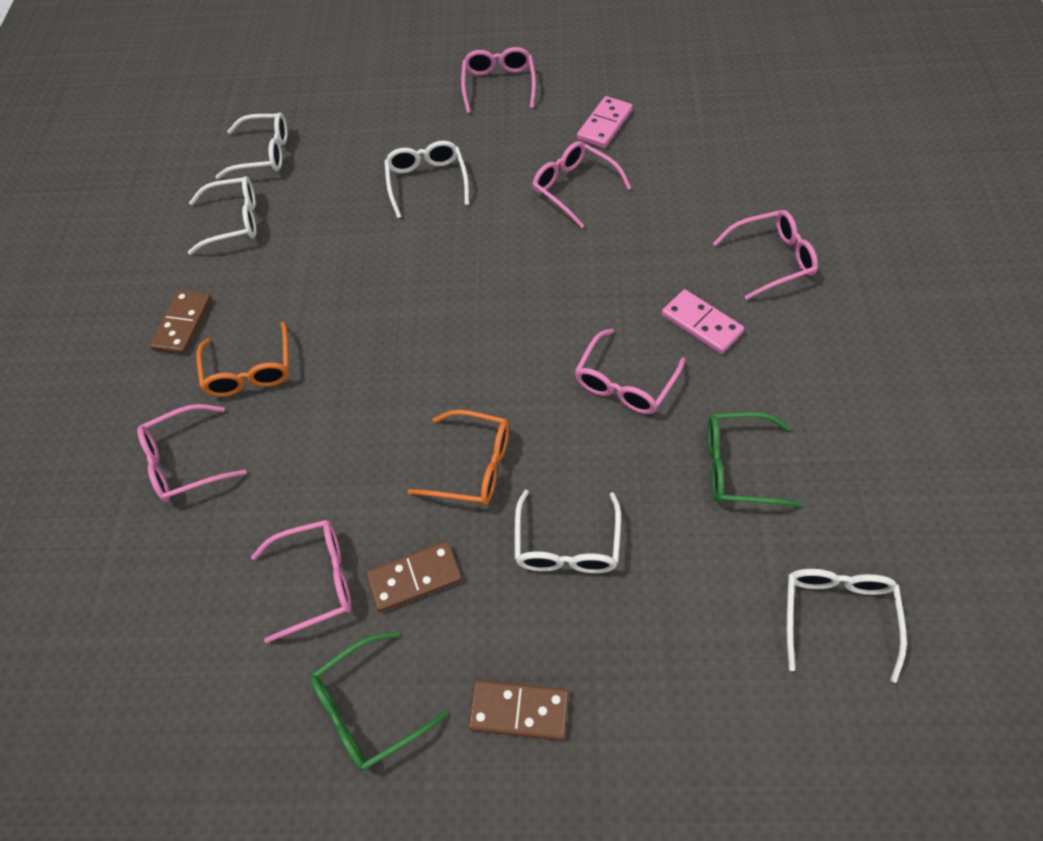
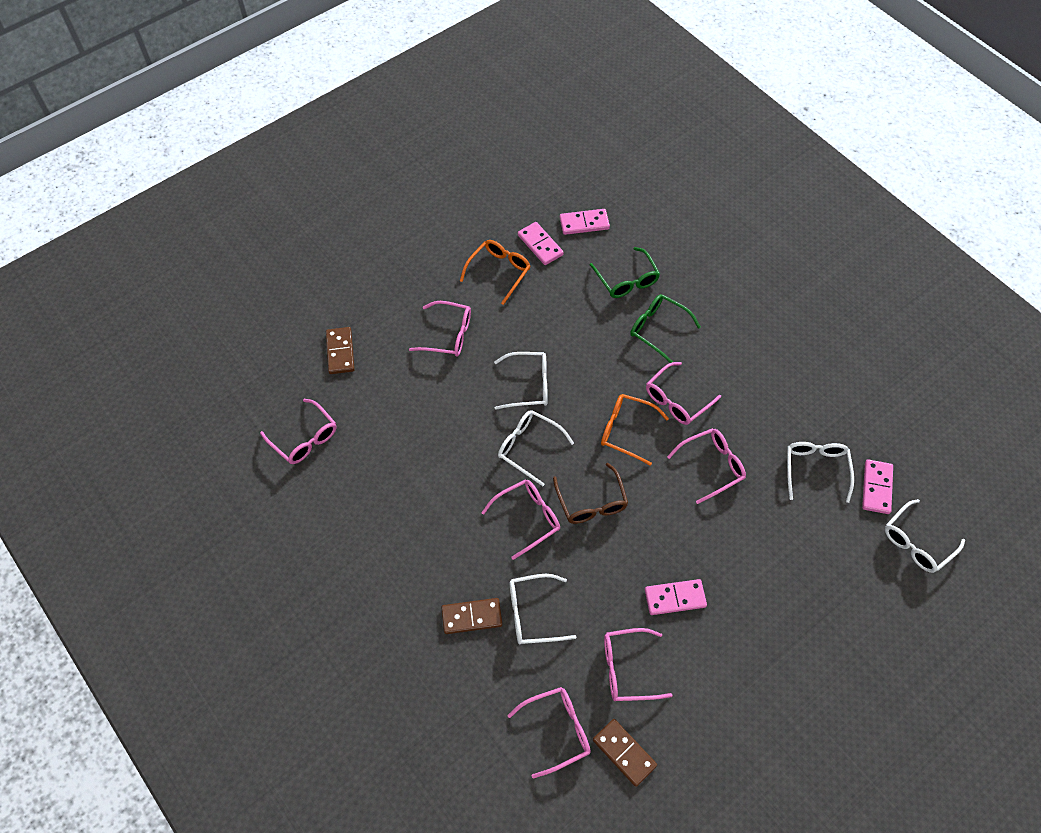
brown glasses: 0 -> 1
pink domino: 2 -> 4
pink glasses: 6 -> 7

